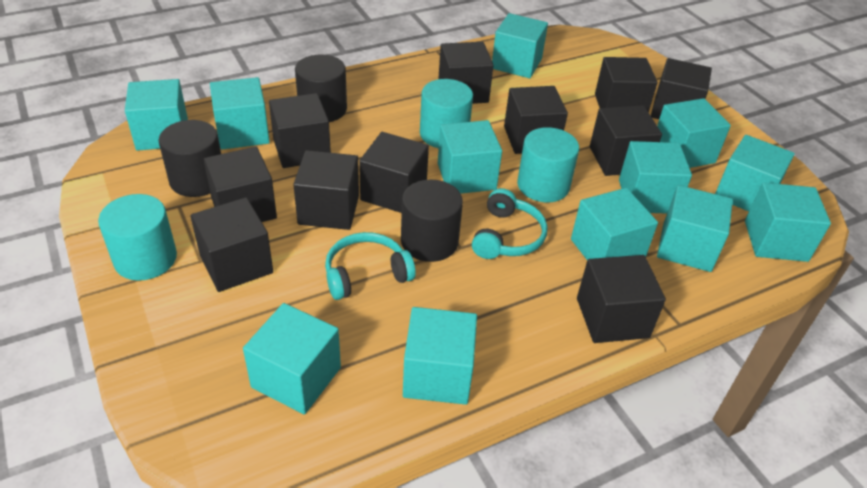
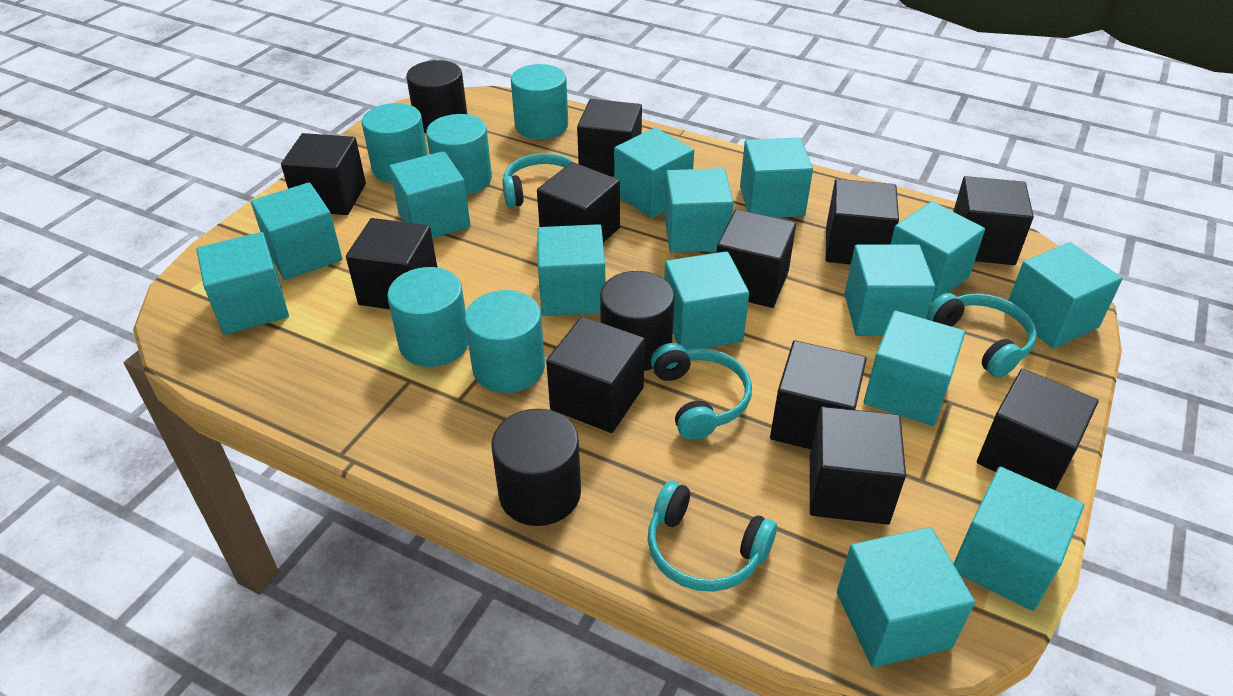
turquoise cube: 12 -> 14
turquoise cylinder: 3 -> 5
turquoise headphones: 2 -> 4

